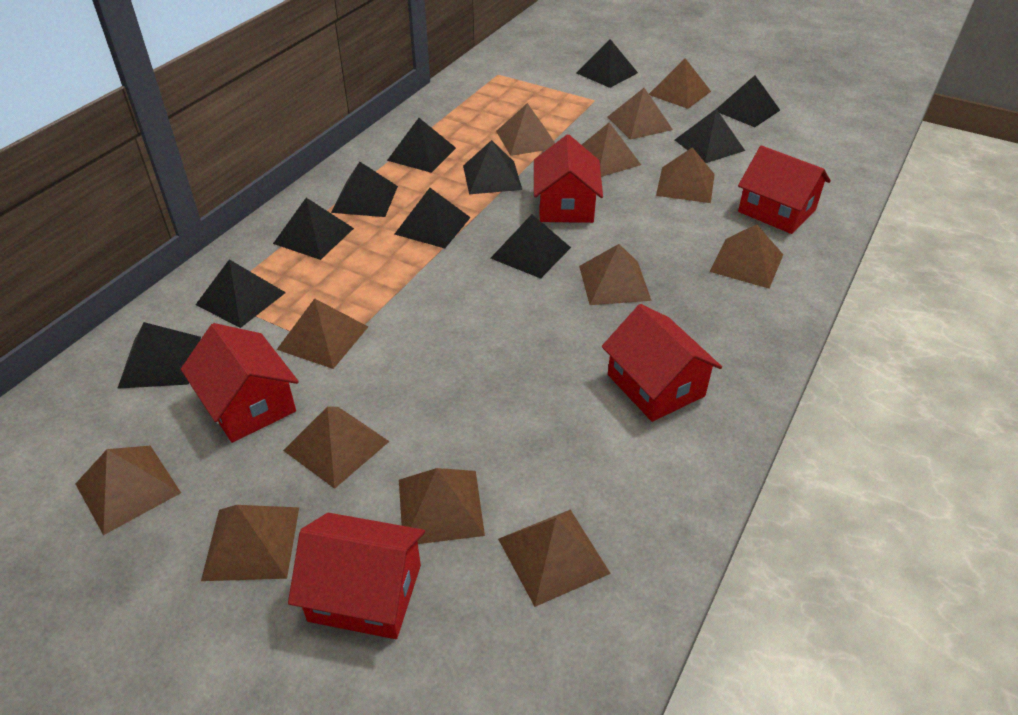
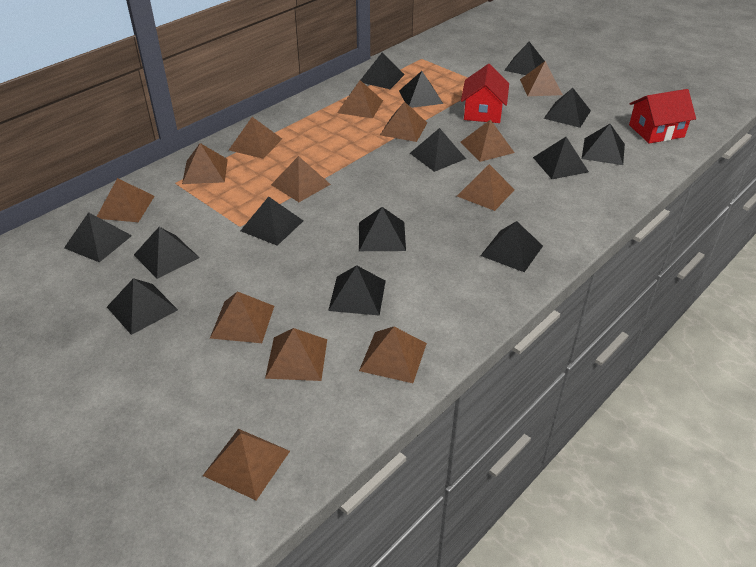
black pyramid: 11 -> 14
red house: 5 -> 2

